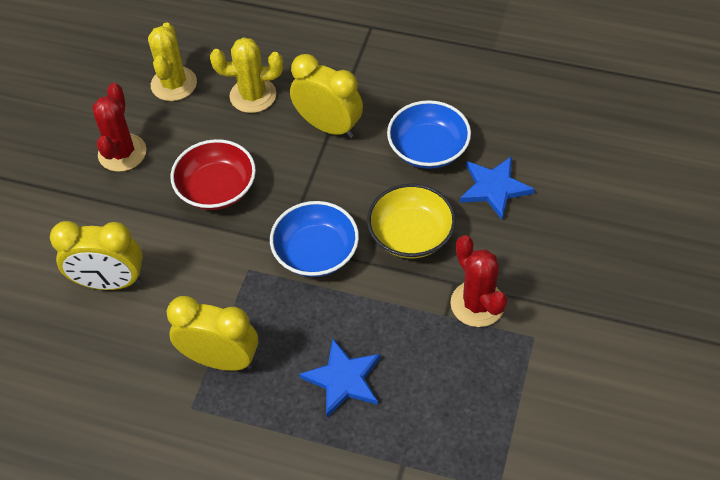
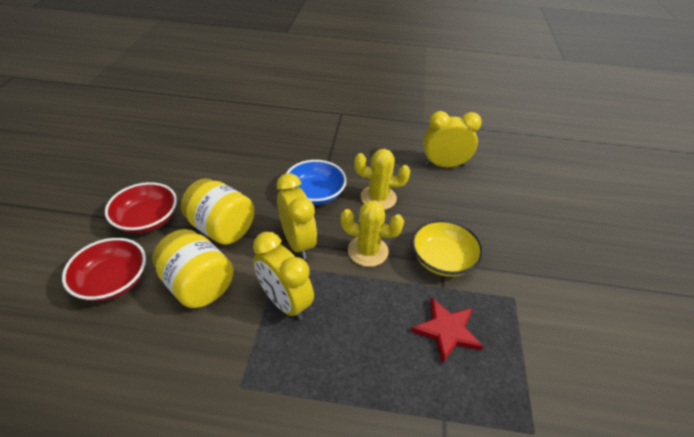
blue bowl: 2 -> 1
blue star: 2 -> 0
red bowl: 1 -> 2
red cactus: 2 -> 0
red star: 0 -> 1
yellow jar: 0 -> 2

